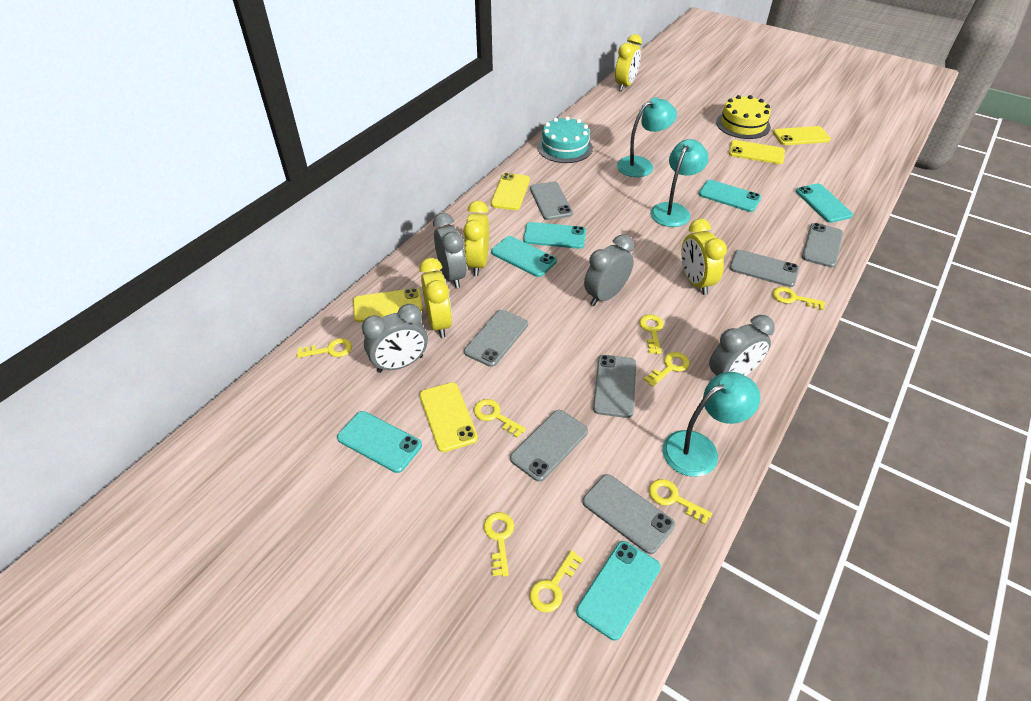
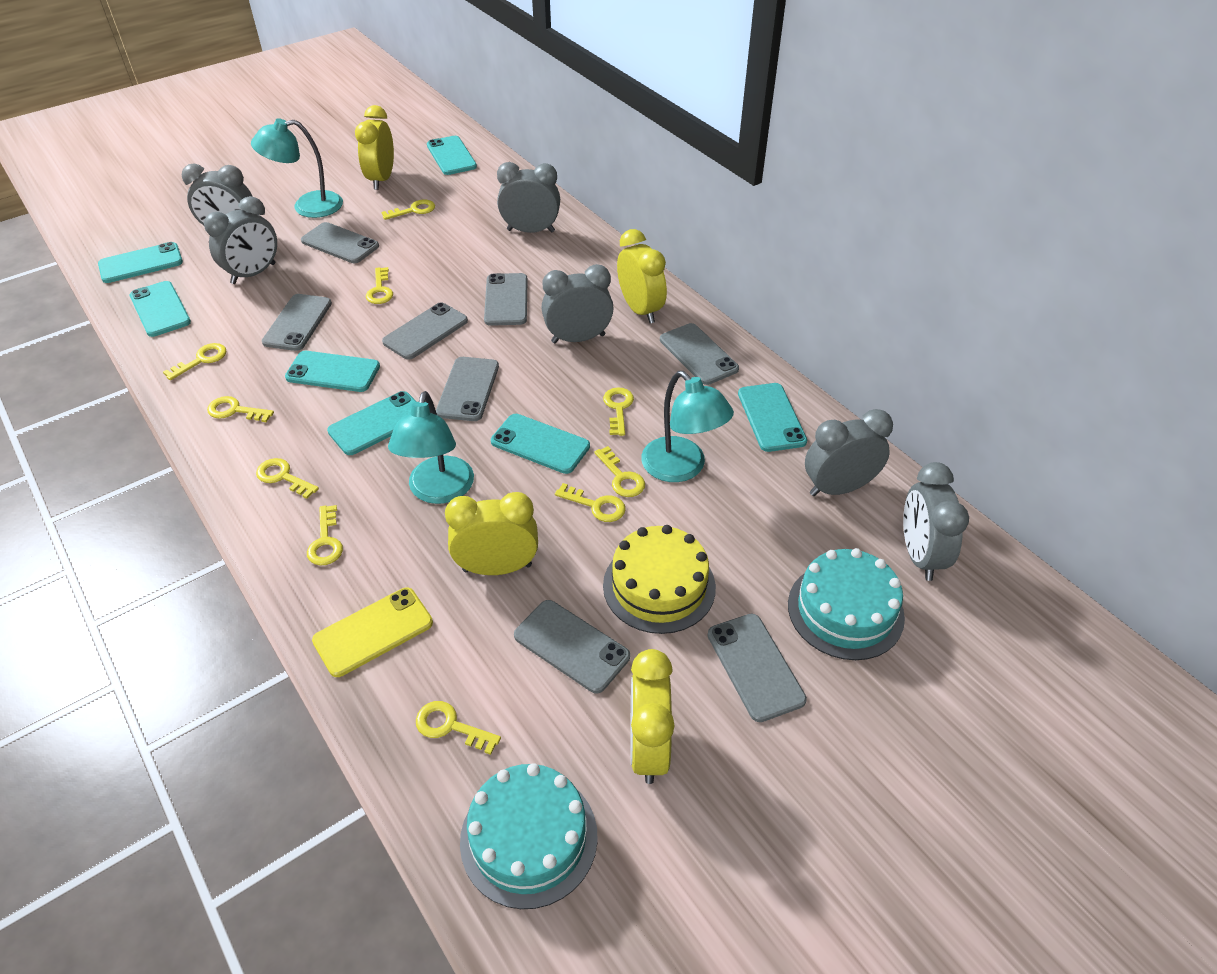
grey clock: 4 -> 6
grey phone: 7 -> 8
turquoise cake: 1 -> 2
turquoise phone: 6 -> 7
yellow key: 8 -> 10
yellow phone: 5 -> 1

